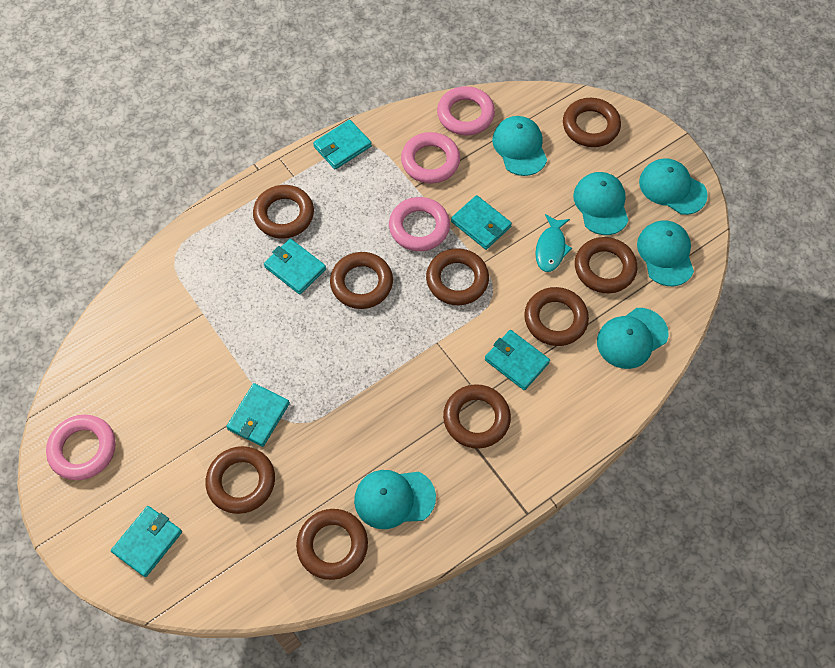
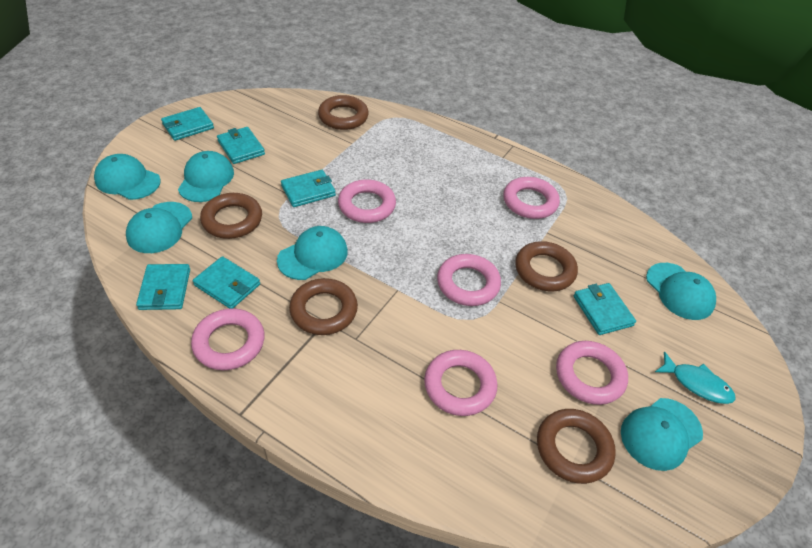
brown ring: 9 -> 5
pink ring: 4 -> 6

